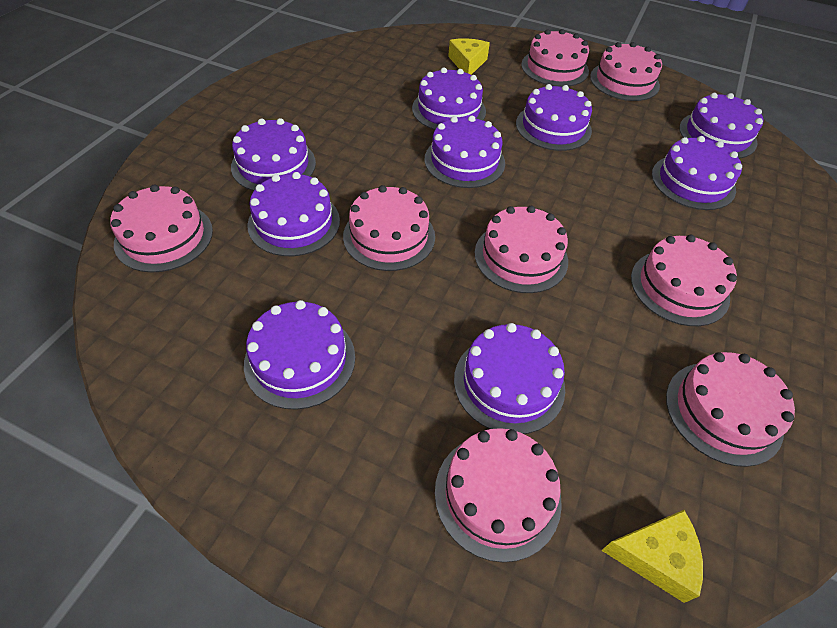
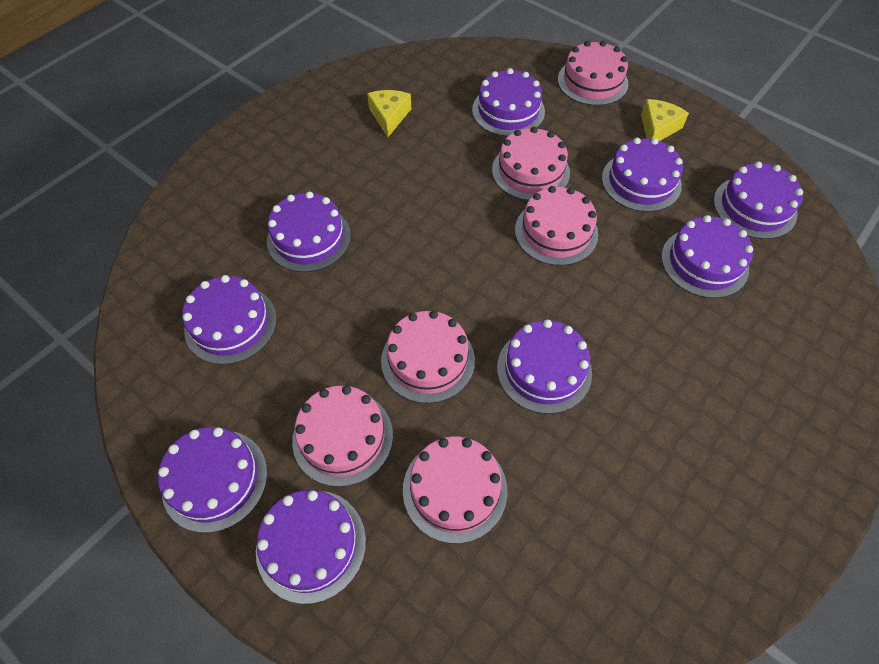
pink cake: 8 -> 6

